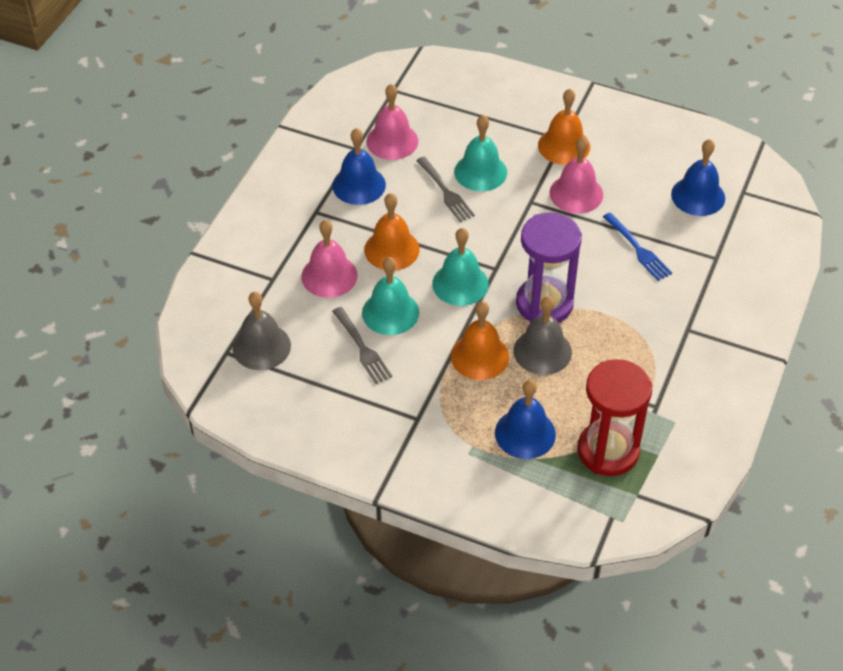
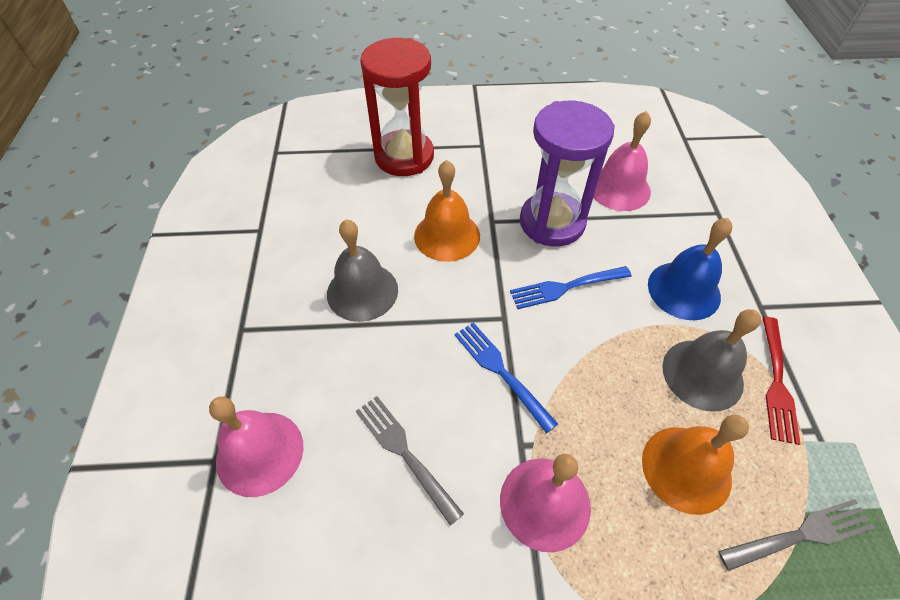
blue bell: 3 -> 1
blue fork: 1 -> 2
orange bell: 3 -> 2
red fork: 0 -> 1
turquoise bell: 3 -> 0

